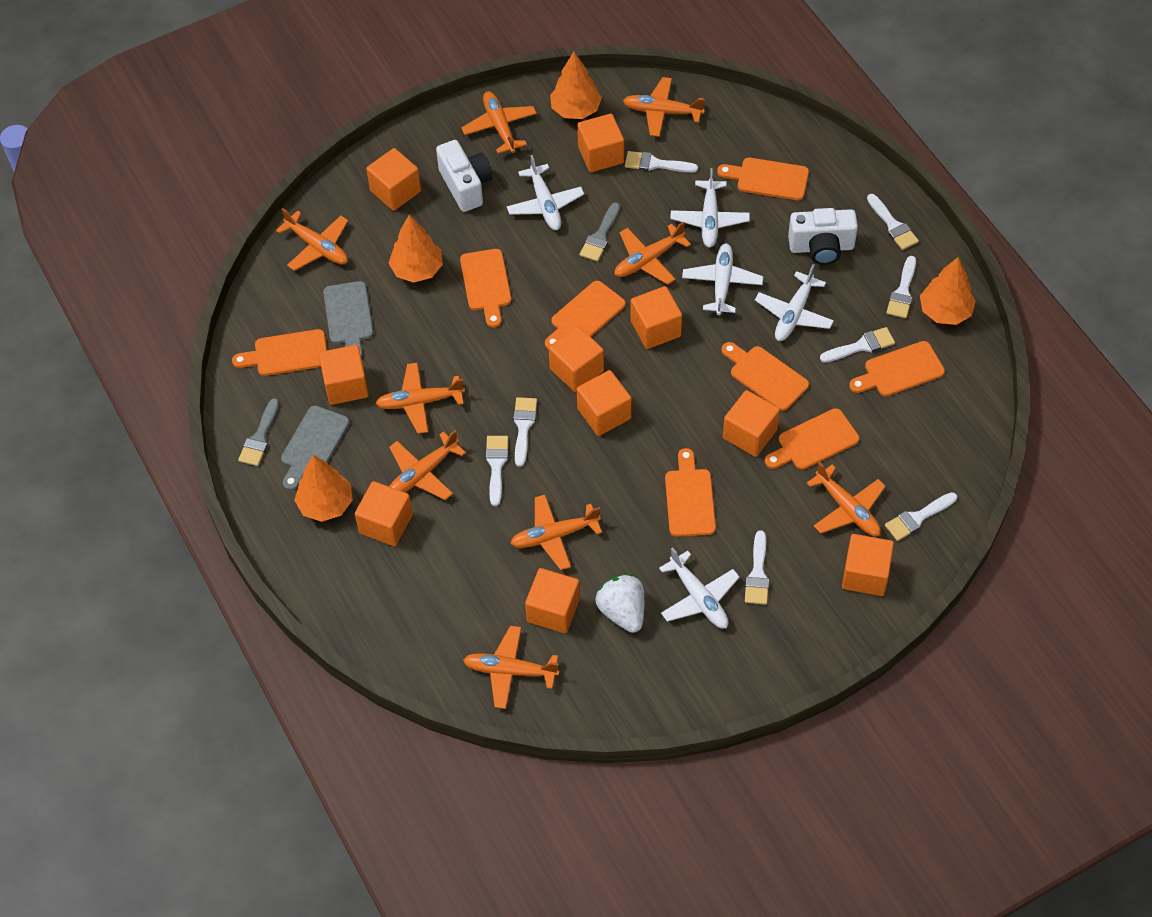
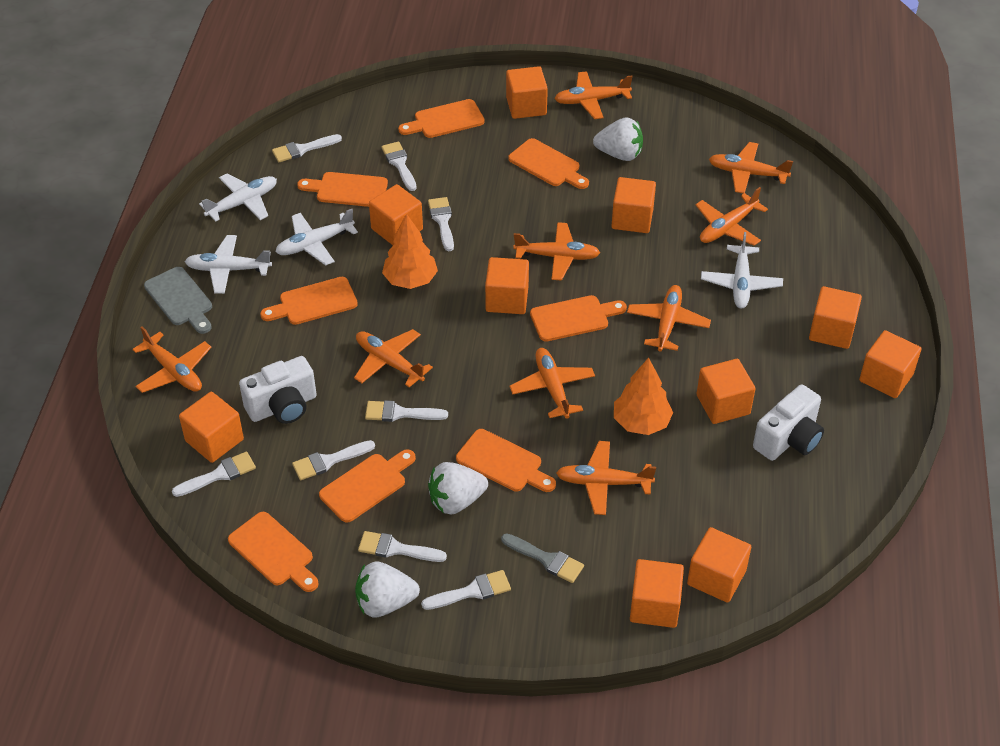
grey brush: 2 -> 1
grey cutting board: 2 -> 1
orange tree: 4 -> 2
white plane: 5 -> 4
white strawberry: 1 -> 3

